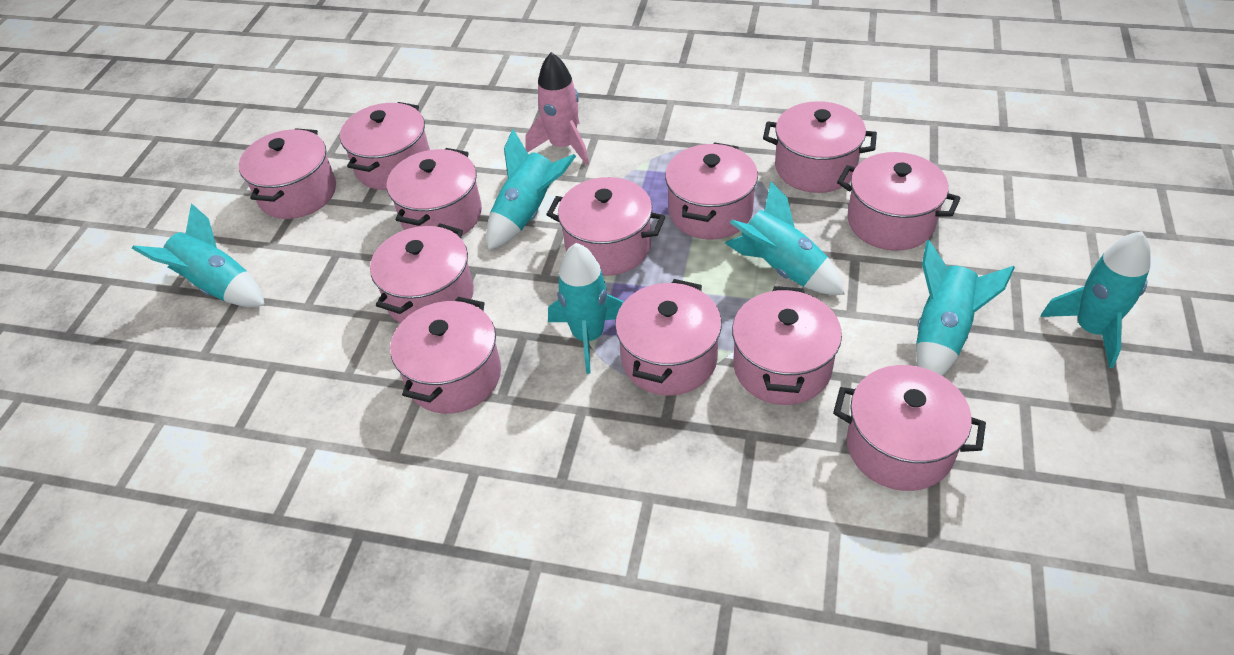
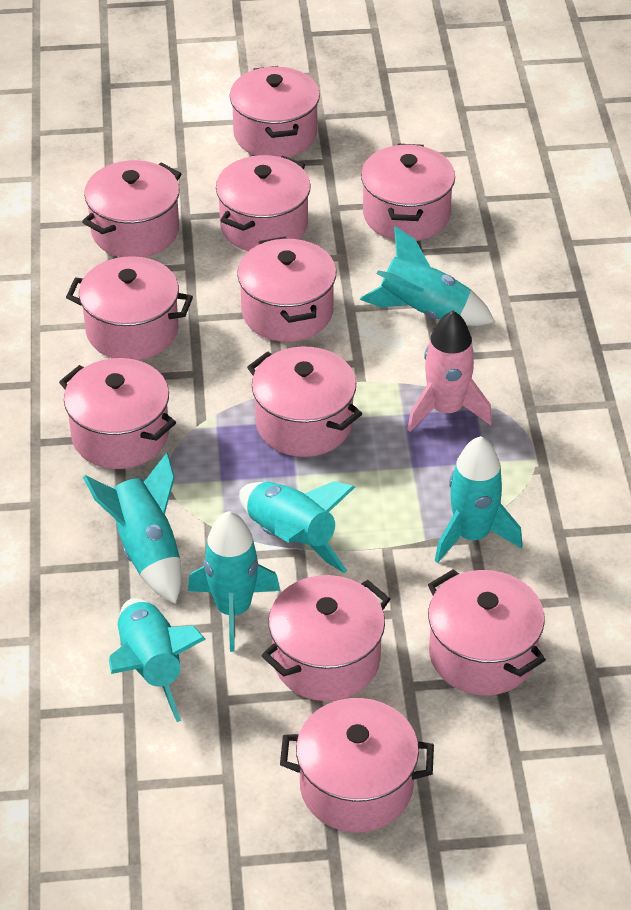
pink pot: 12 -> 11

